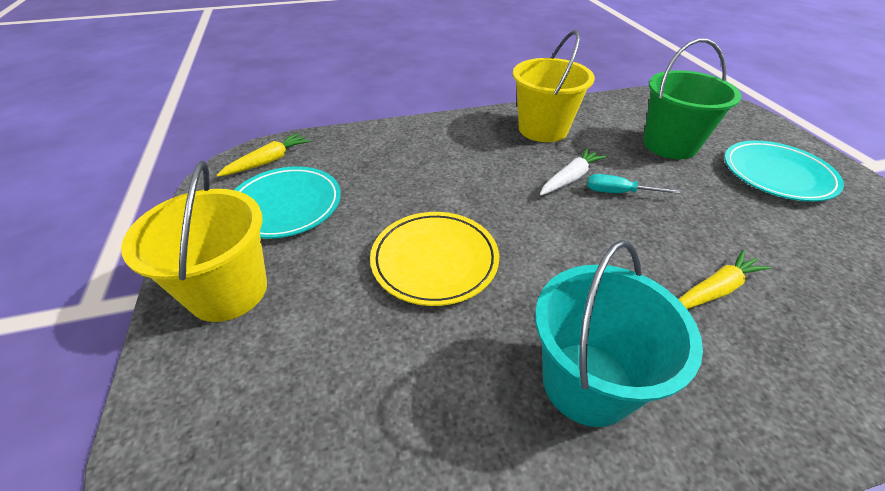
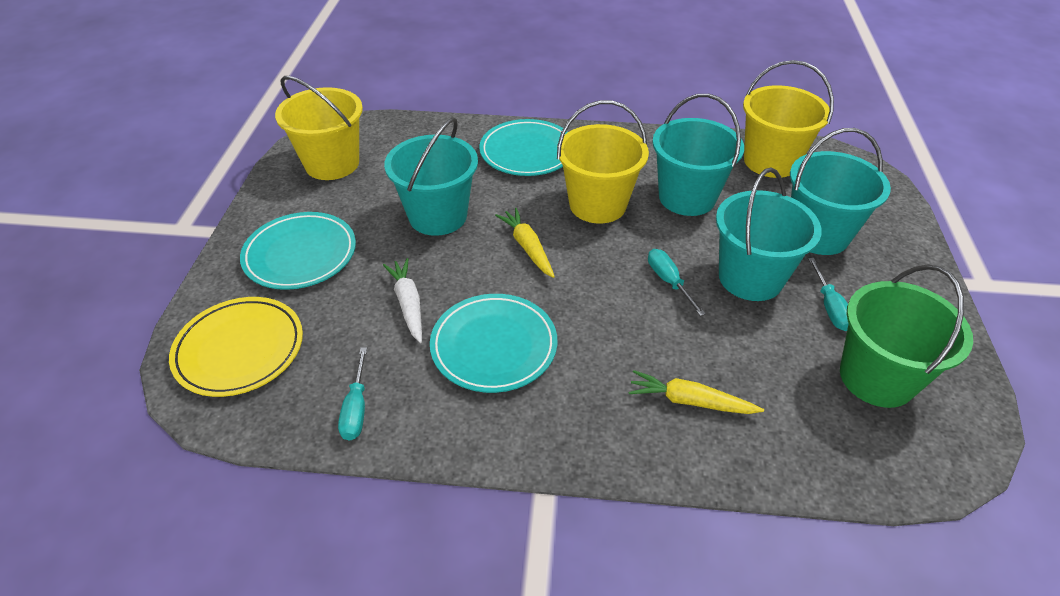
turquoise bucket: 1 -> 4
turquoise plate: 2 -> 3
turquoise screwdriver: 1 -> 3
yellow bucket: 2 -> 3

